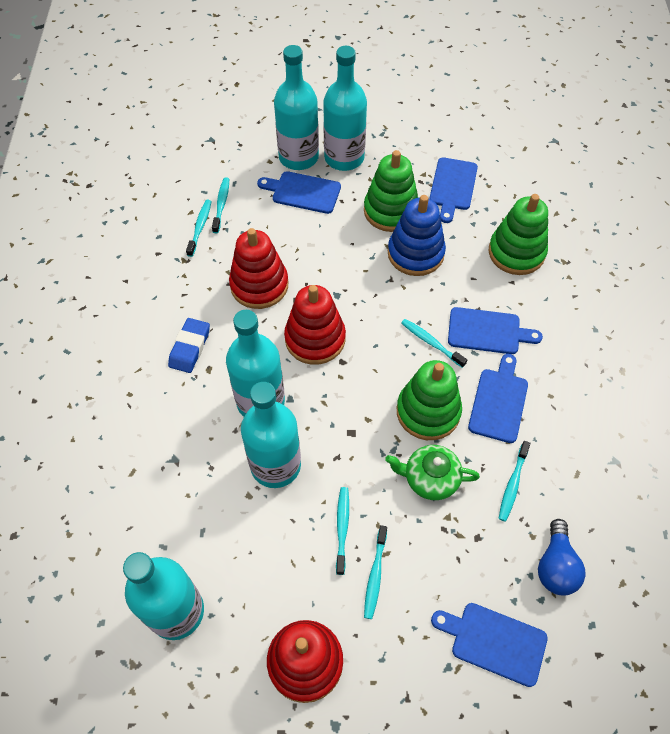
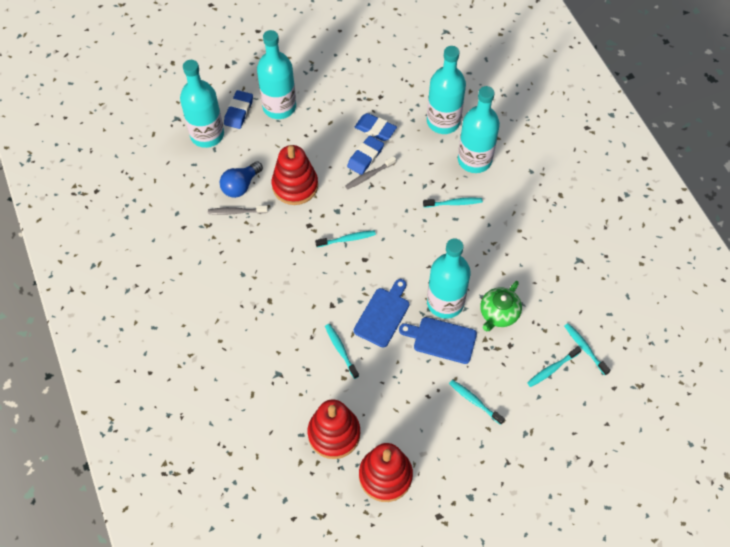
blue cutting board: 5 -> 2
blue eraser: 1 -> 3
blue stacking toy: 1 -> 0
green stacking toy: 3 -> 0
grey toothbrush: 0 -> 2

